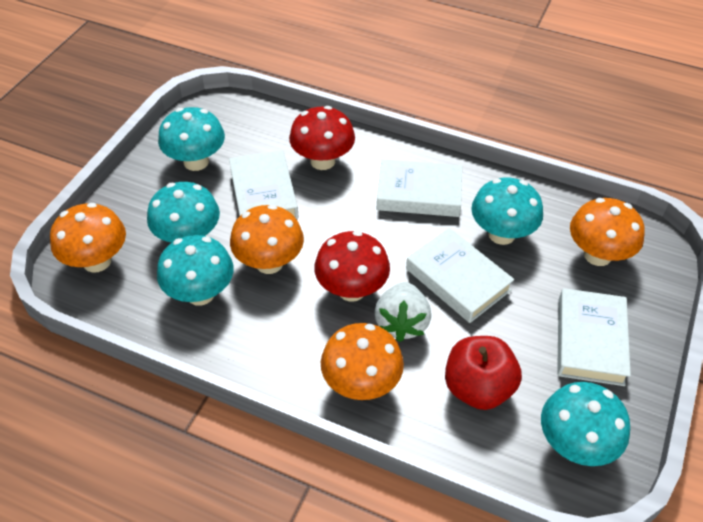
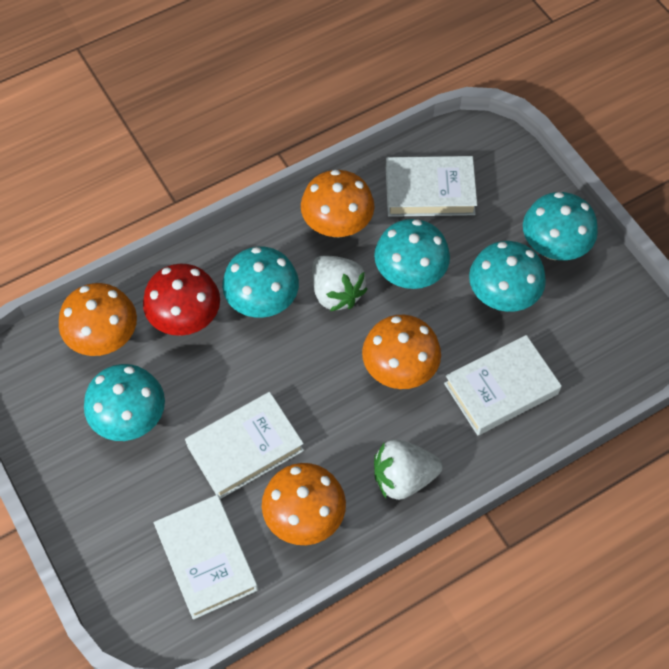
red apple: 1 -> 0
red mushroom: 2 -> 1
white strawberry: 1 -> 2

